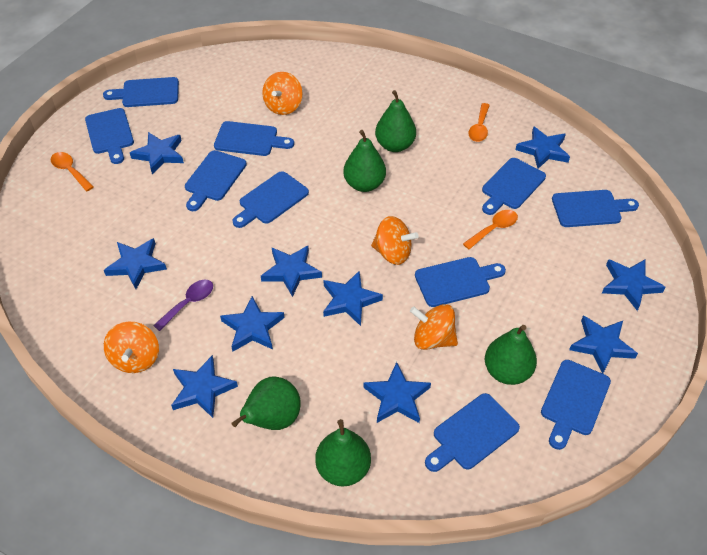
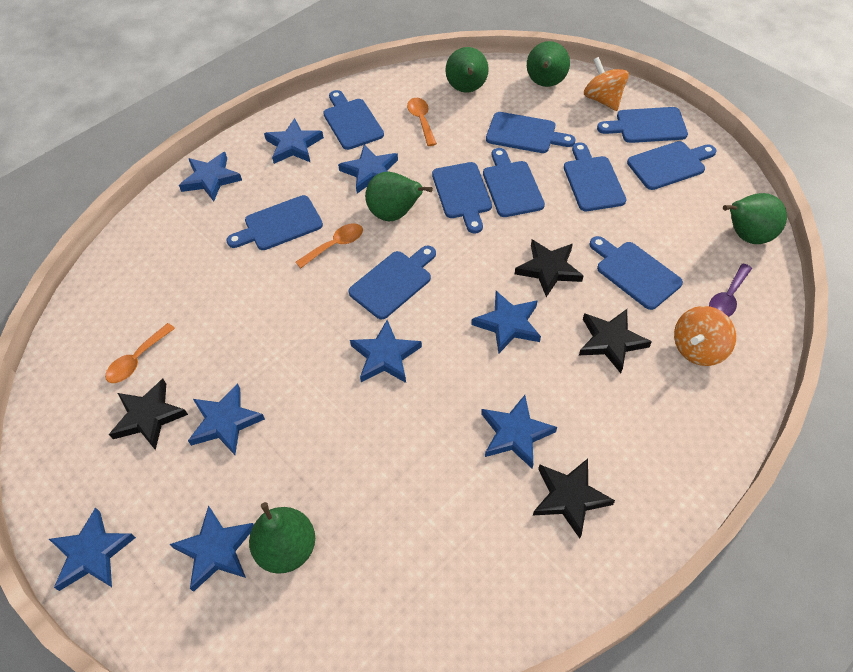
black star: 0 -> 4
blue star: 10 -> 9
orange spinning top: 4 -> 2

